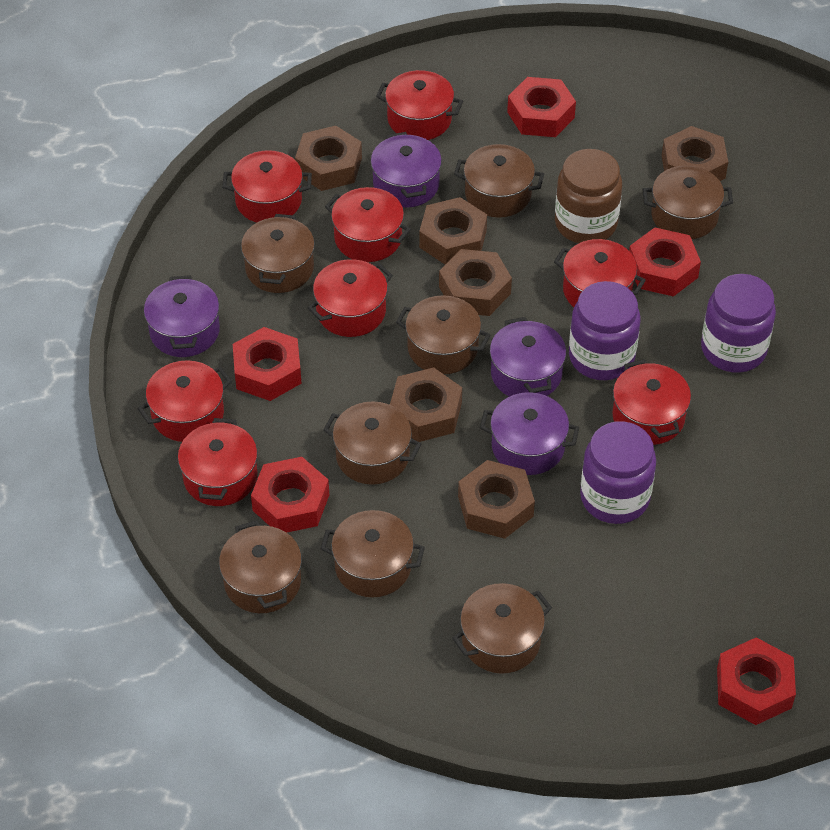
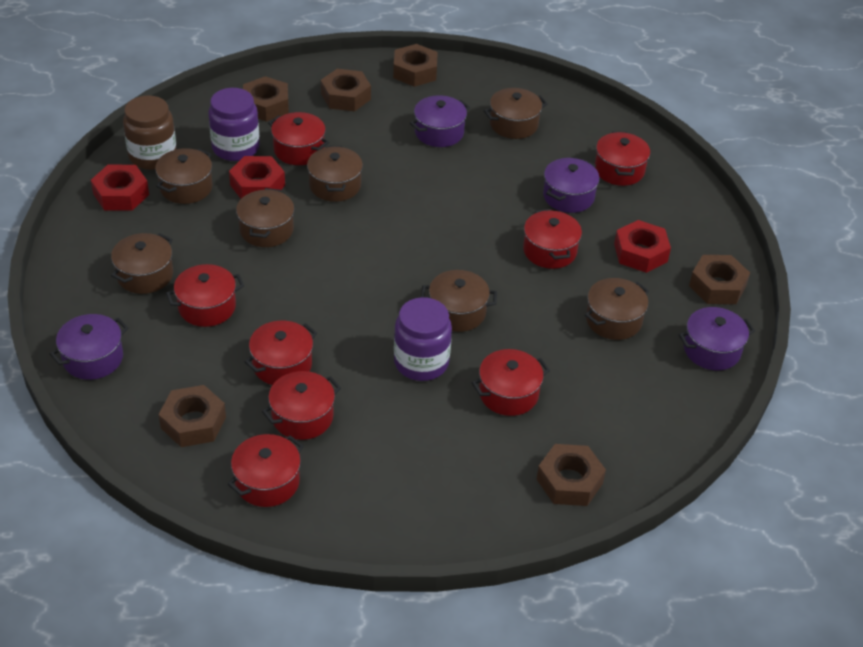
brown pot: 8 -> 7
purple jar: 3 -> 2
red nut: 5 -> 3

